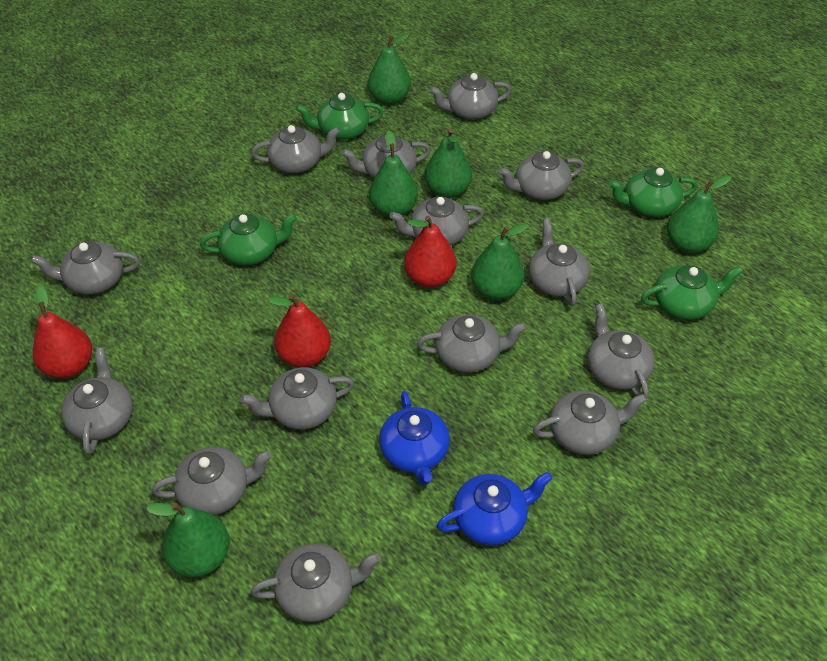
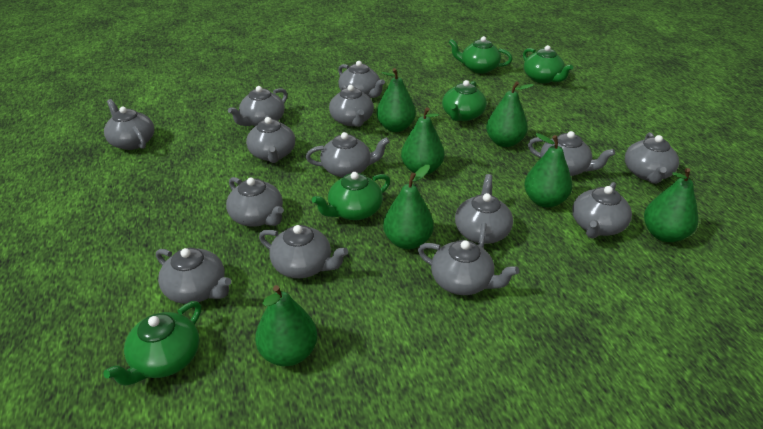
blue teapot: 2 -> 0
green pear: 6 -> 7
green teapot: 4 -> 5
red pear: 3 -> 0

